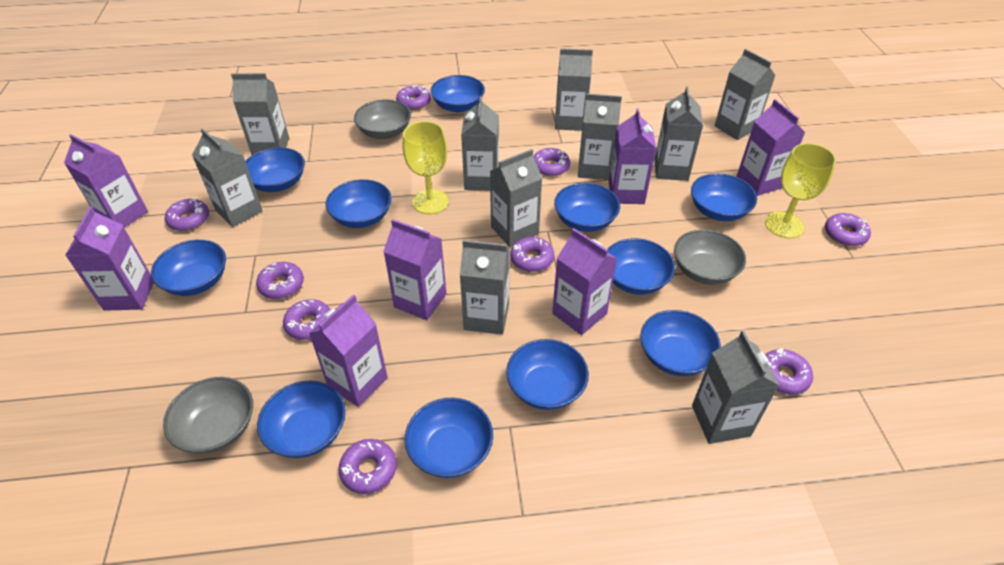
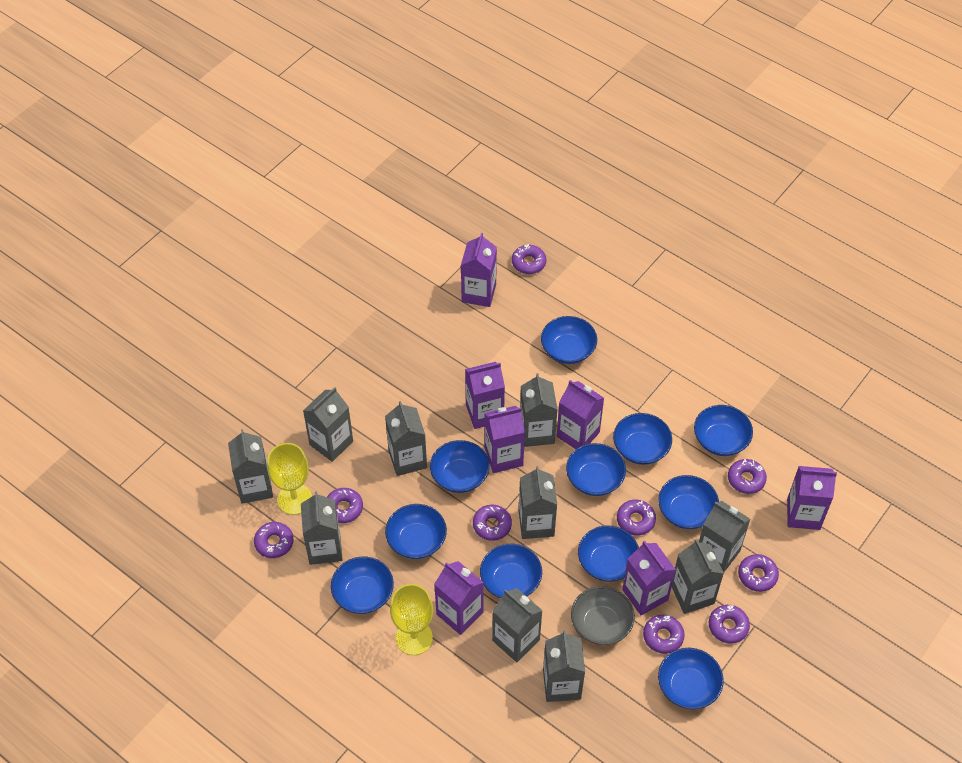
grey bowl: 3 -> 1

